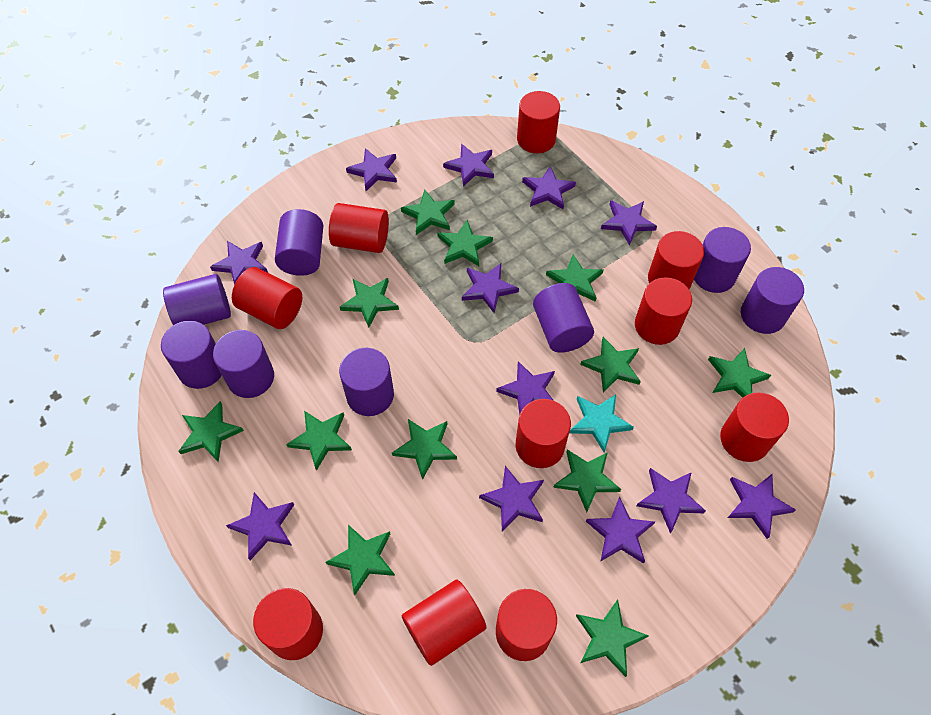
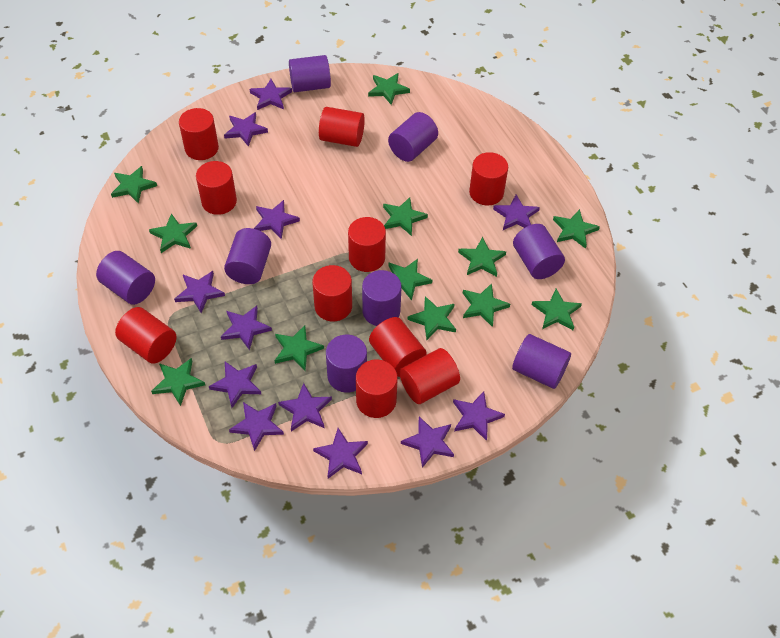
turquoise star: 1 -> 0

